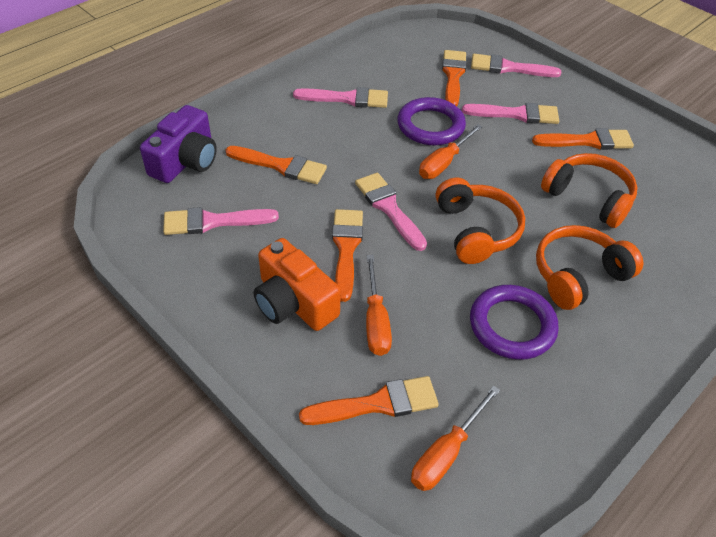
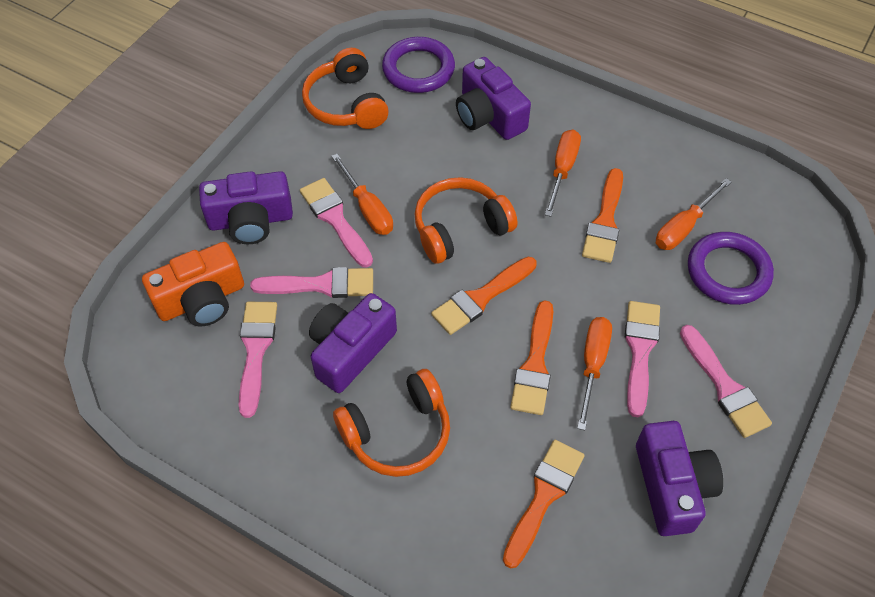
orange brush: 5 -> 4
orange screwdriver: 3 -> 4
purple camera: 1 -> 4

